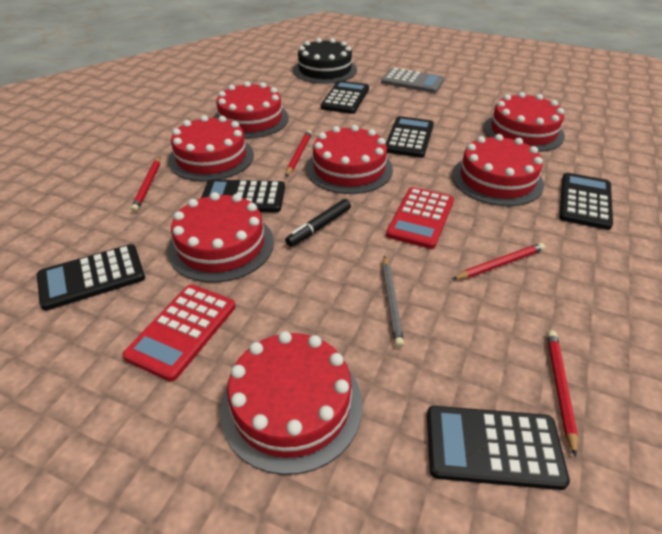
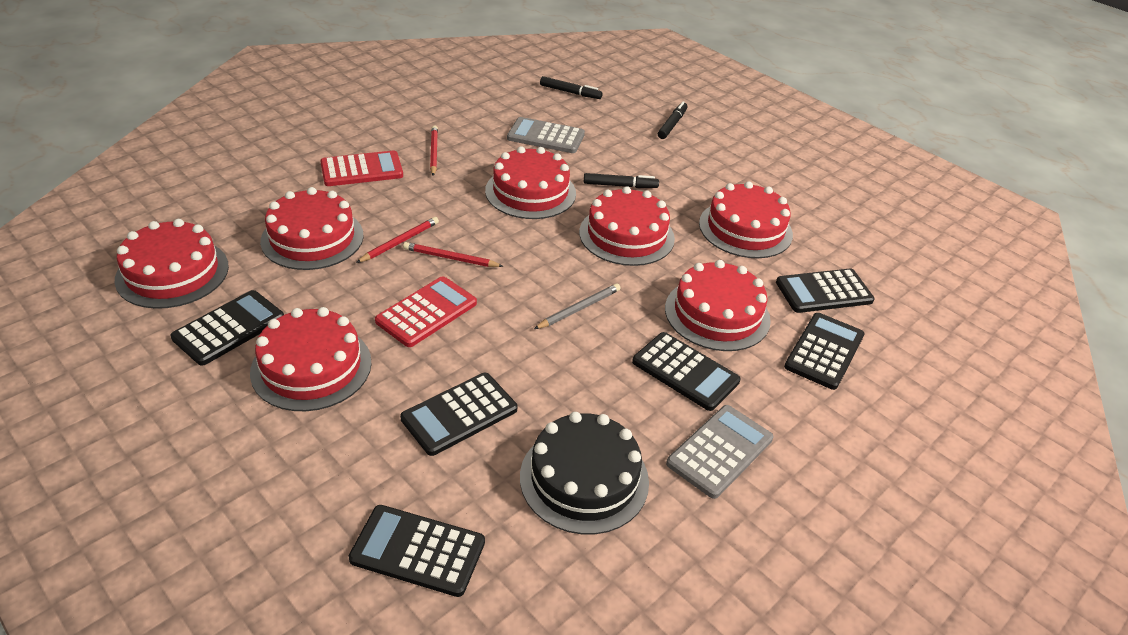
black marker: 1 -> 3
grey calculator: 1 -> 2
red pencil: 4 -> 3

